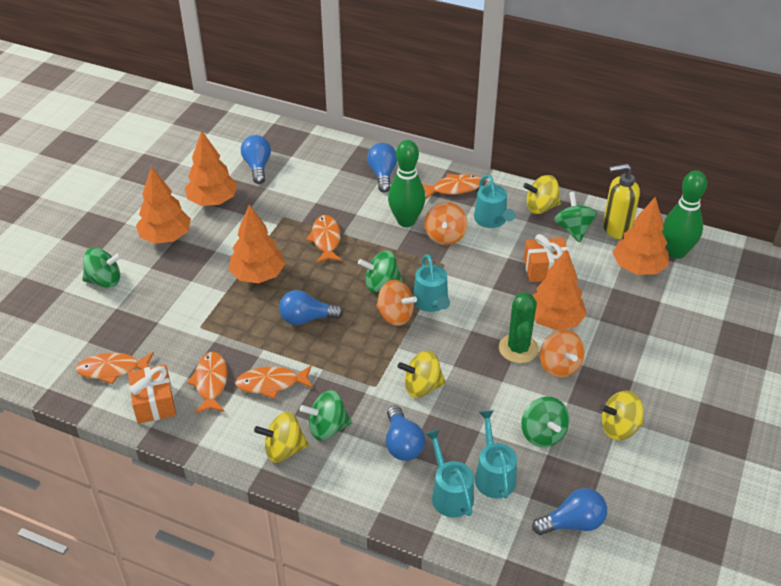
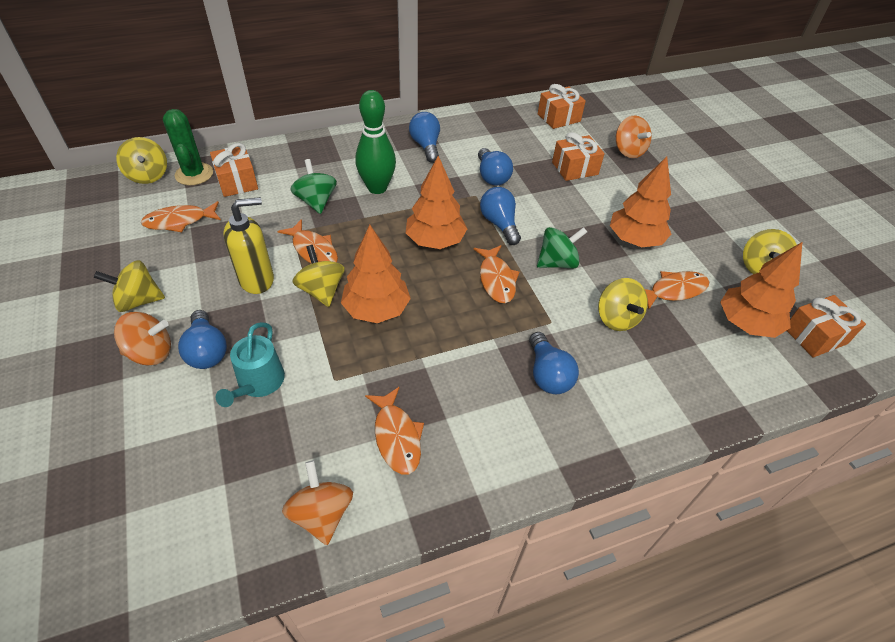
green bowling pin: 2 -> 1
green spinning top: 5 -> 2
orange gift: 2 -> 4
orange tree: 5 -> 4
turquoise watering can: 4 -> 1
yellow spinning top: 4 -> 5

